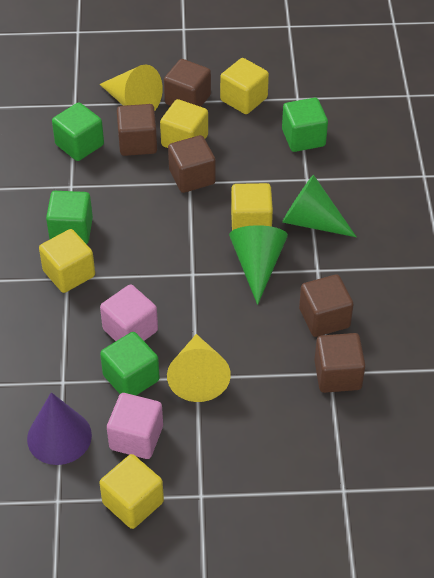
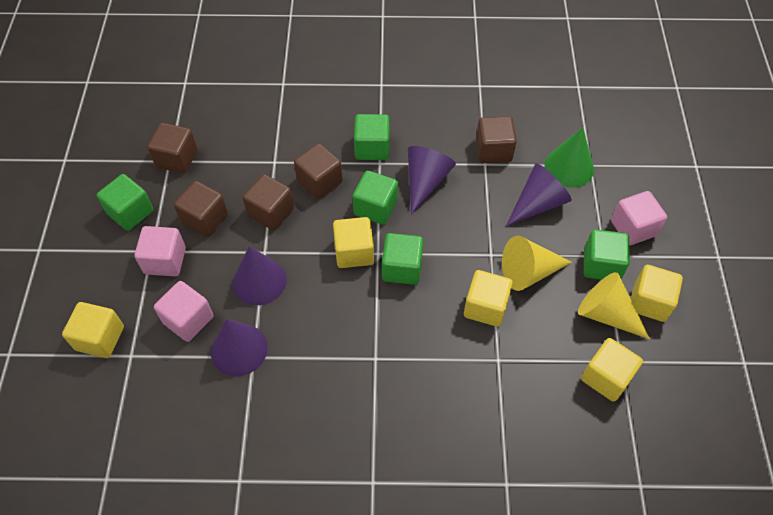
green cone: 2 -> 1
green cube: 4 -> 5
pink cube: 2 -> 3
purple cone: 1 -> 4

